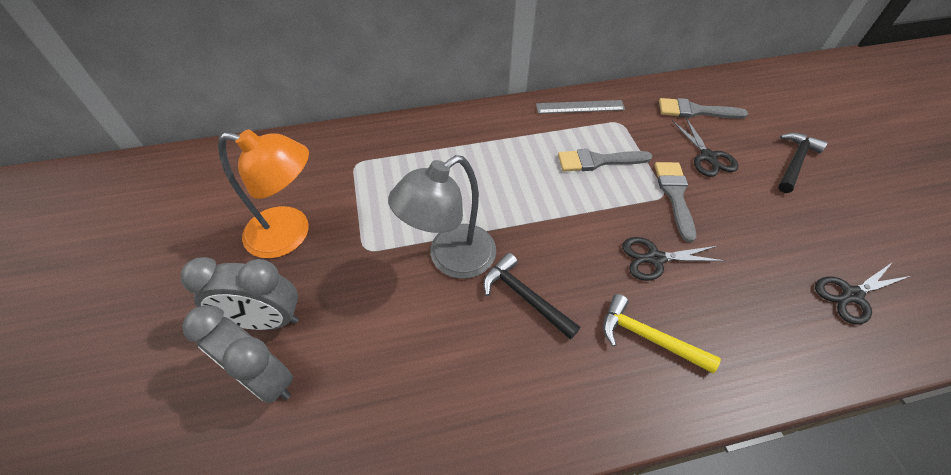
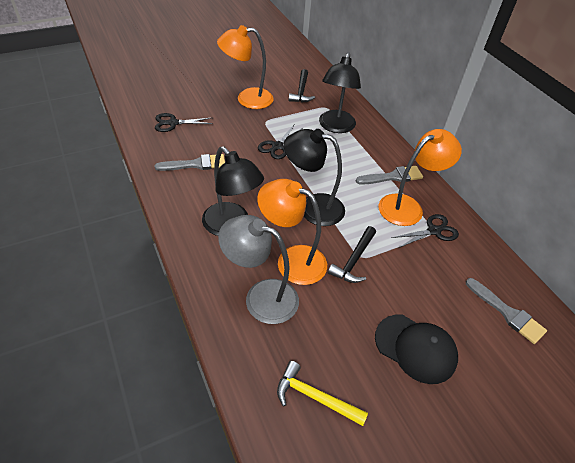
black cap: 0 -> 1
black lamp: 0 -> 3
grey clock: 2 -> 0
grey ruler: 1 -> 0
orange lamp: 1 -> 3

